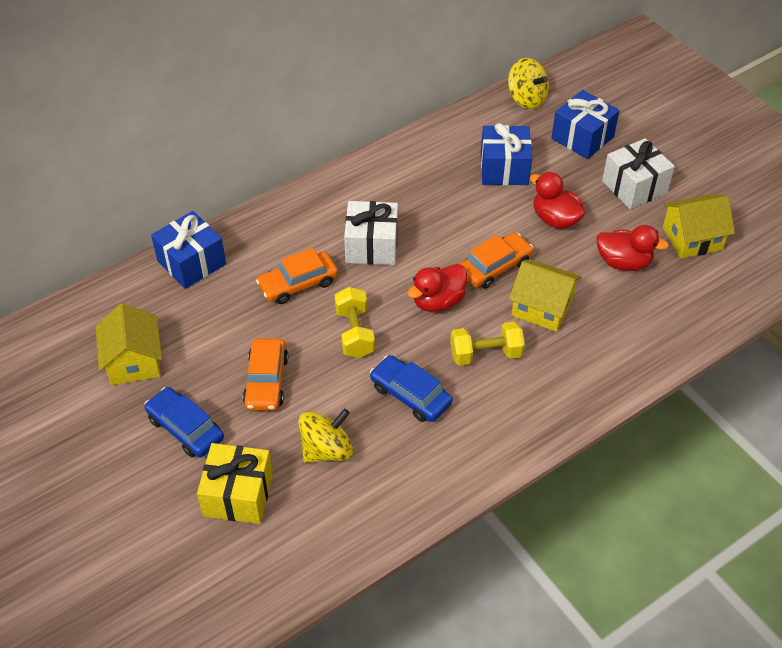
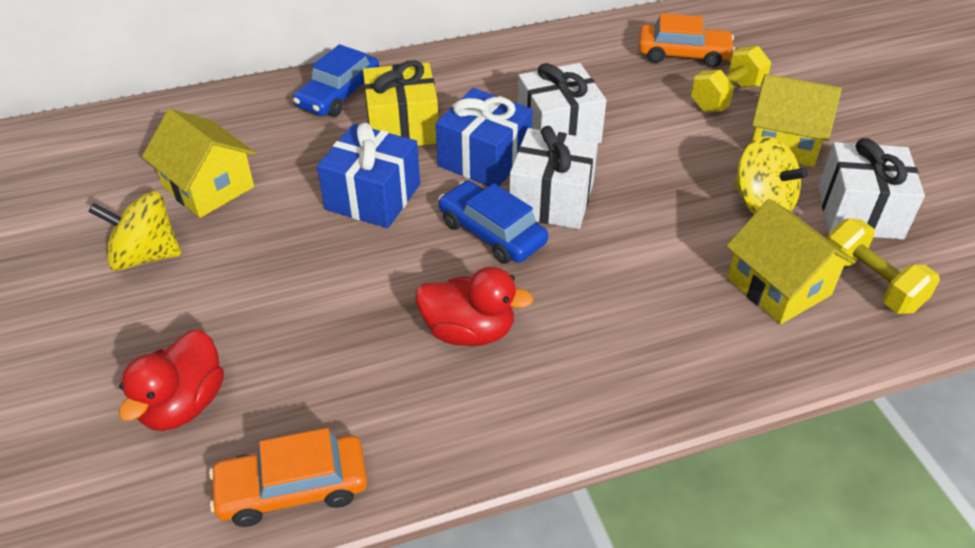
blue gift: 3 -> 2
orange car: 3 -> 2
red duck: 3 -> 2
white gift: 2 -> 3

